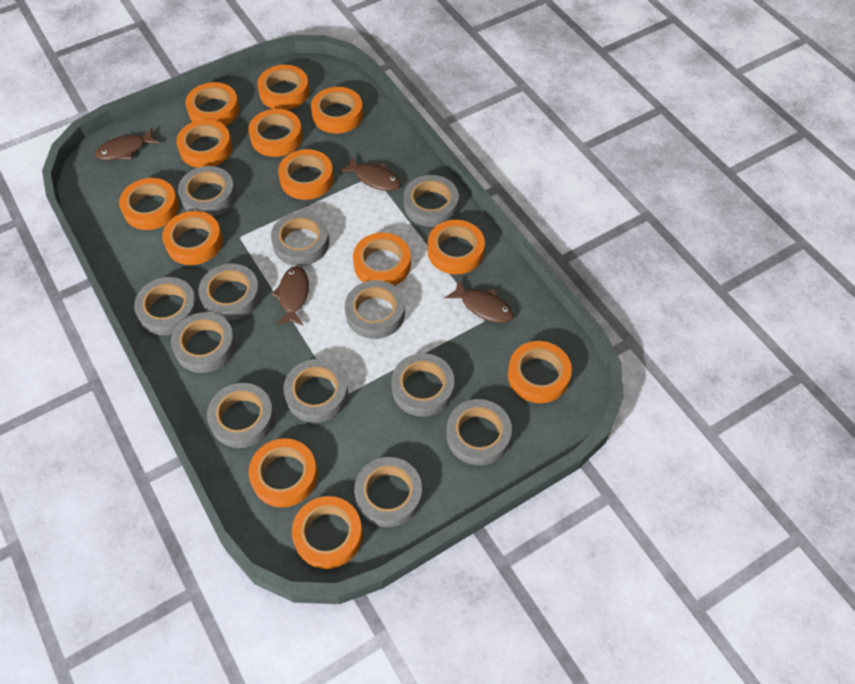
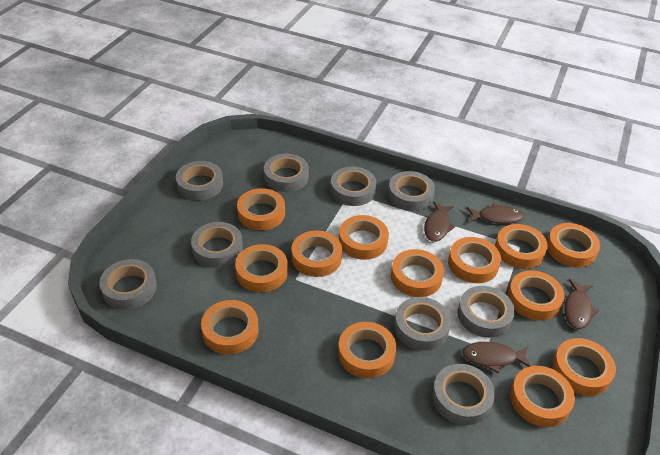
grey tape: 12 -> 9

